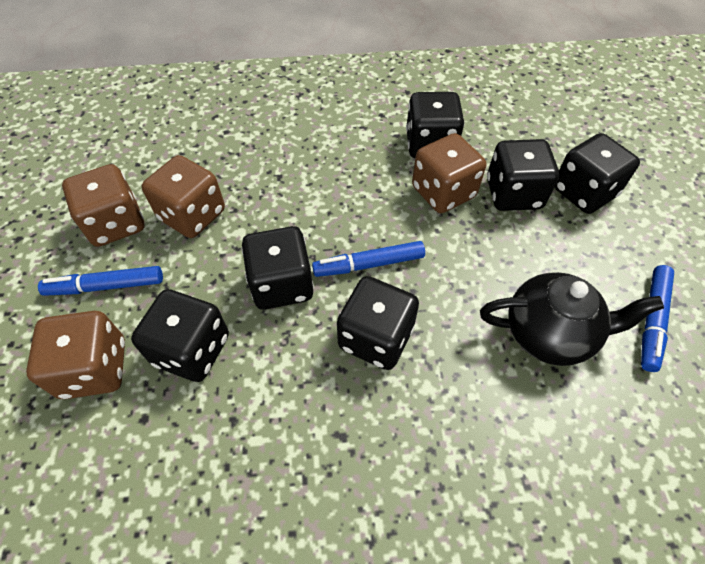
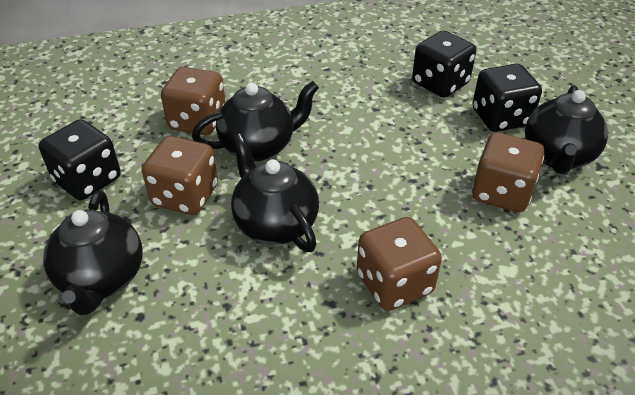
black dice: 6 -> 3
black teapot: 1 -> 4
blue marker: 3 -> 0

